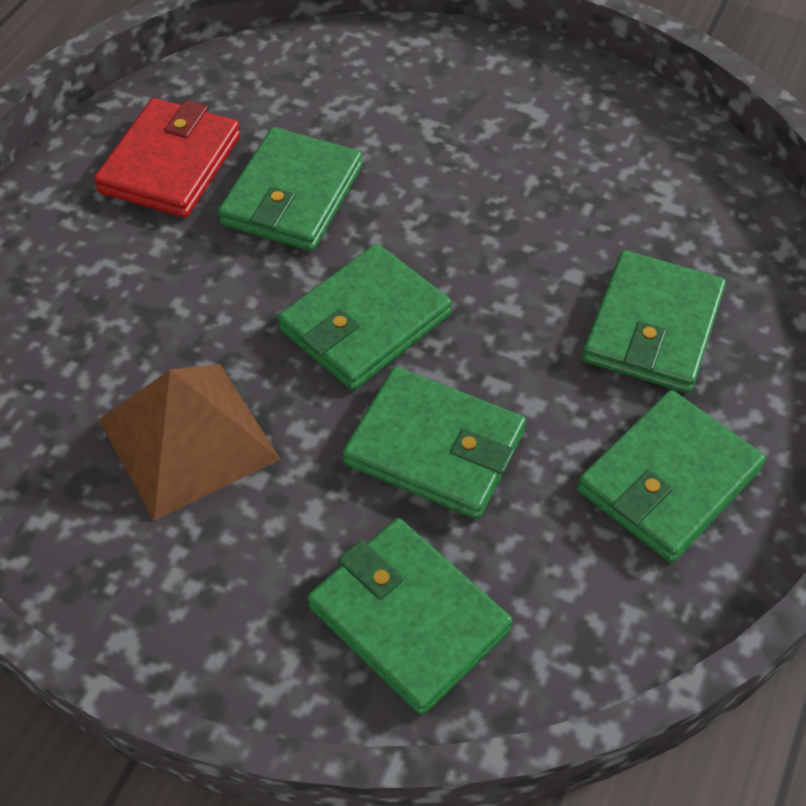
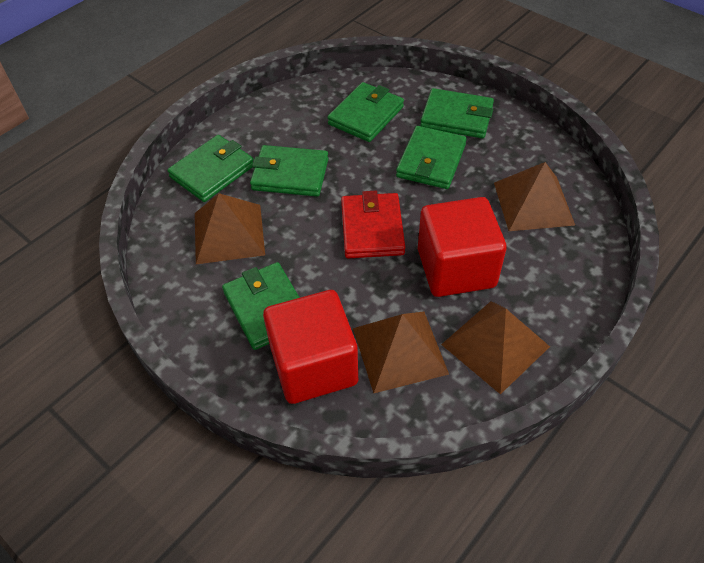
brown pyramid: 1 -> 4
red cube: 0 -> 2

